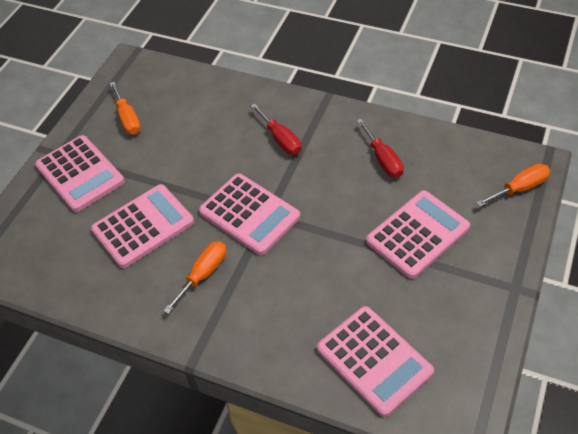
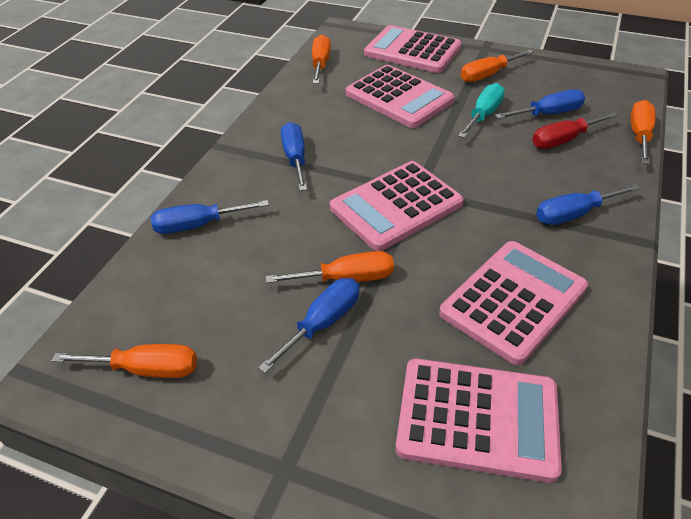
blue screwdriver: 0 -> 5
orange screwdriver: 3 -> 5
red screwdriver: 2 -> 1
turquoise screwdriver: 0 -> 1

